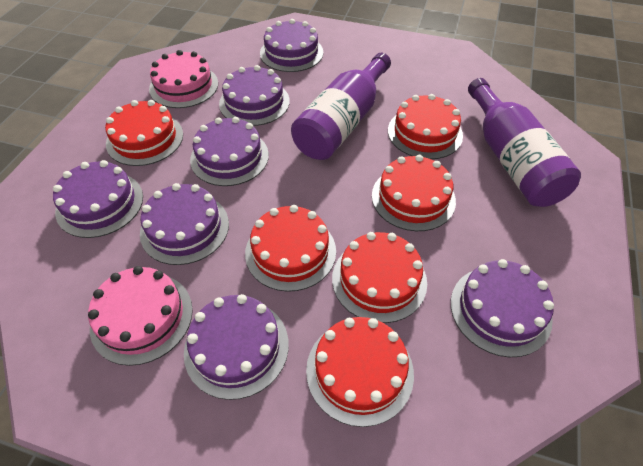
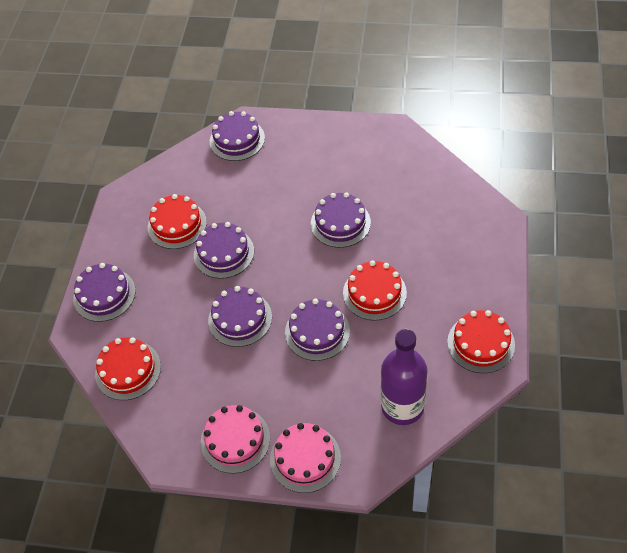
purple bottle: 2 -> 1
purple cake: 7 -> 6
red cake: 6 -> 4

